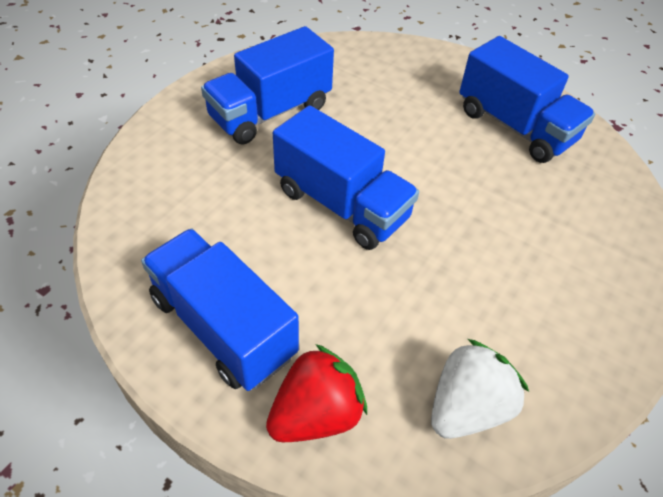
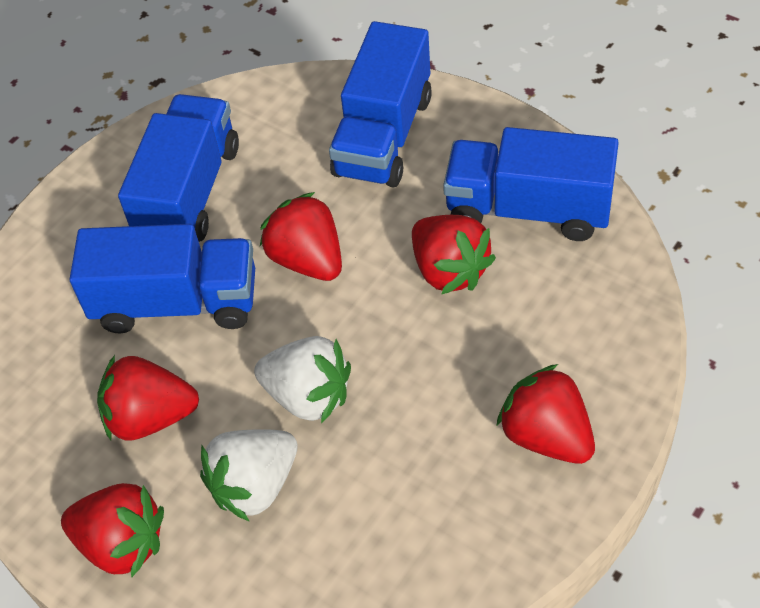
red strawberry: 1 -> 5
white strawberry: 1 -> 2

